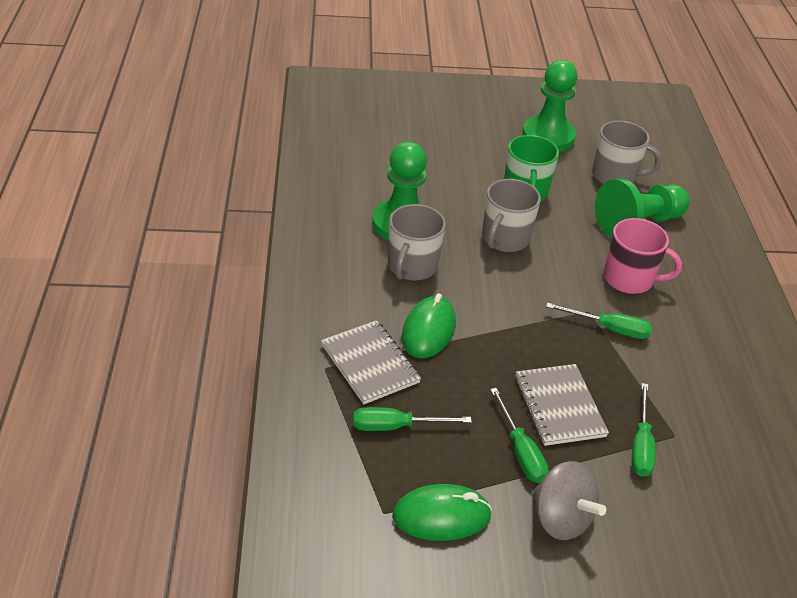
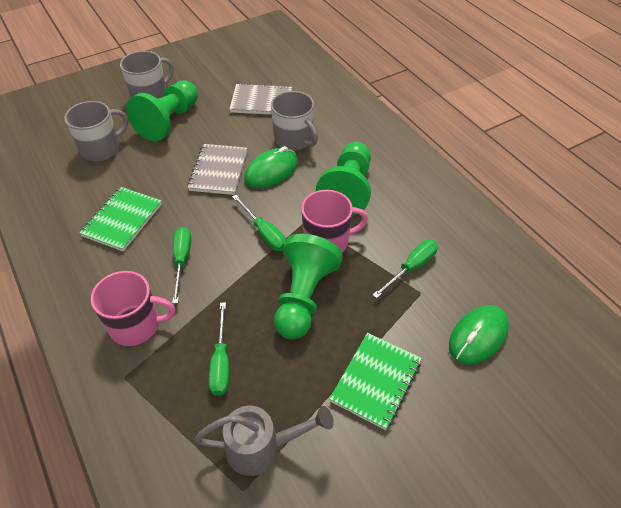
green mug: 1 -> 0
green notebook: 0 -> 2
grey spinning top: 1 -> 0
grey watering can: 0 -> 1
pink mug: 1 -> 2

